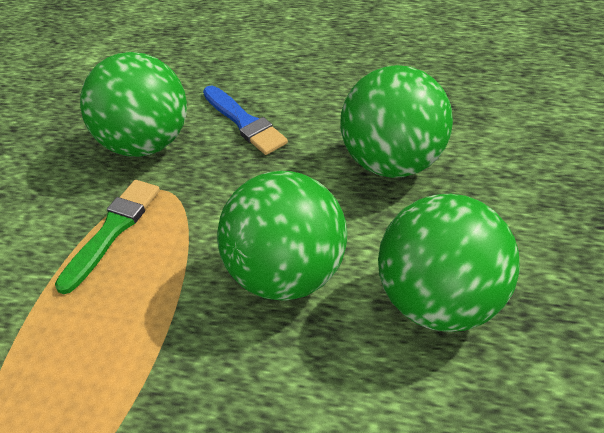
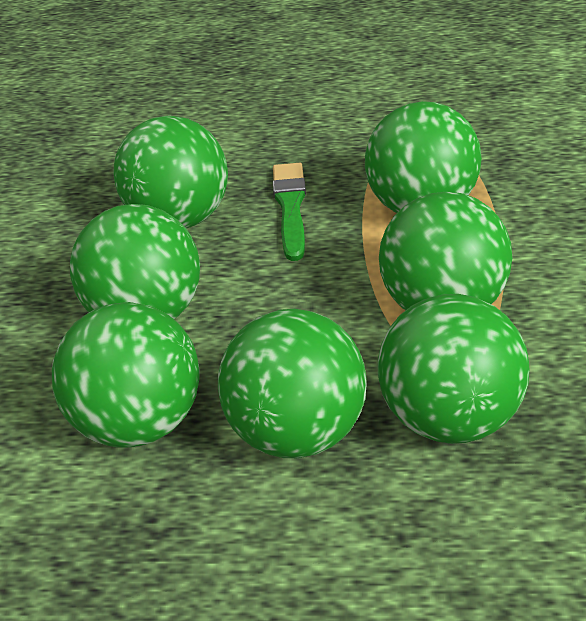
blue brush: 1 -> 0
green ball: 4 -> 7

